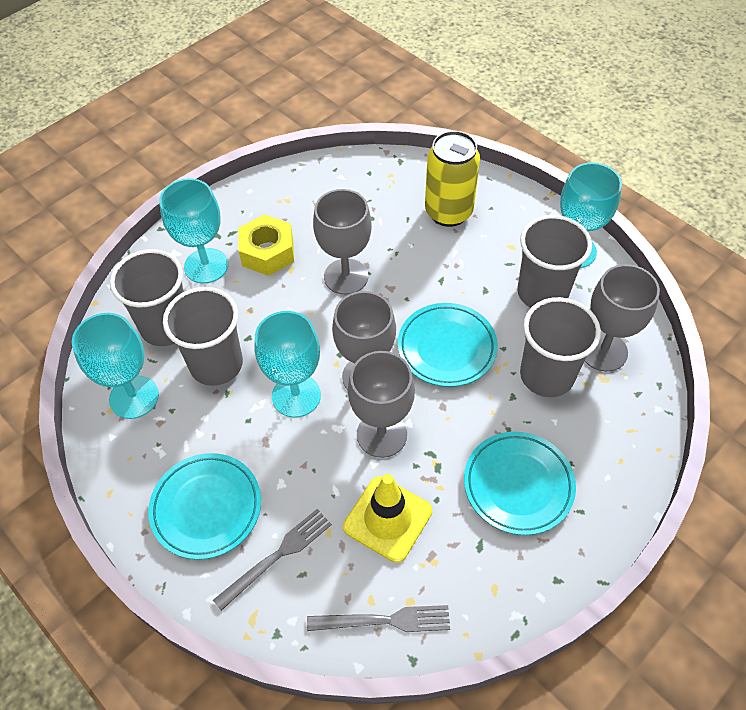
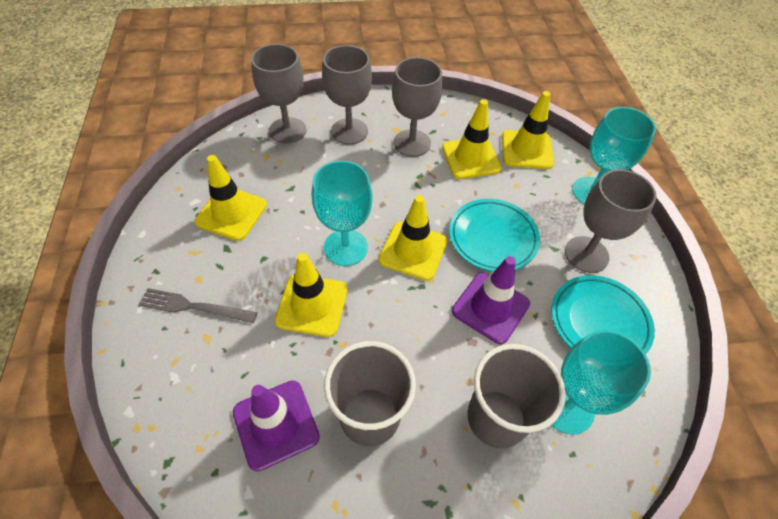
grey cup: 4 -> 2
grey fork: 2 -> 1
purple traffic cone: 0 -> 2
turquoise goblet: 4 -> 3
turquoise plate: 3 -> 2
yellow can: 1 -> 0
yellow nut: 1 -> 0
yellow traffic cone: 1 -> 5

